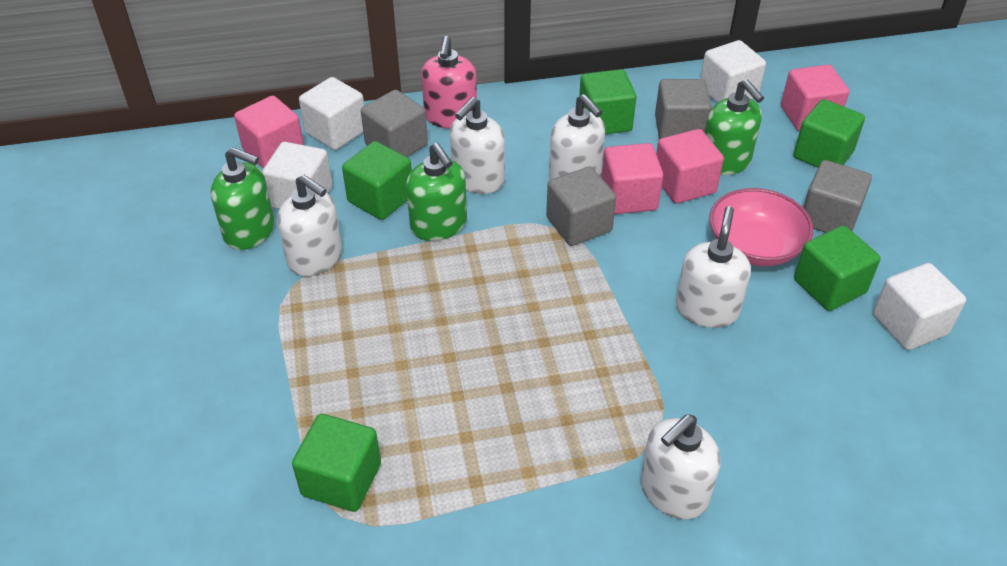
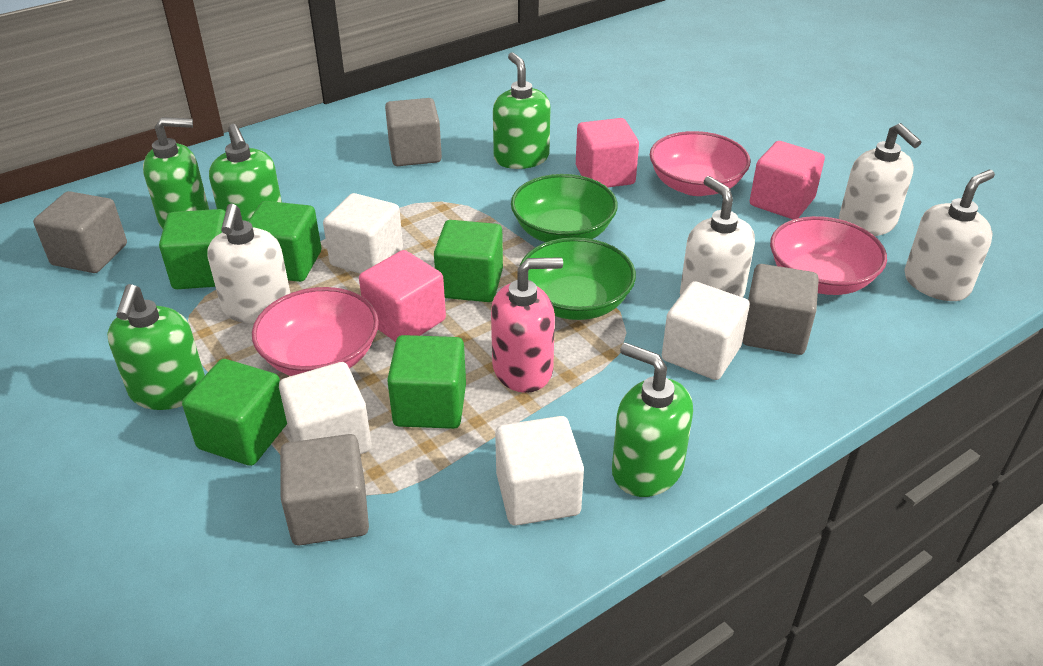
green bowl: 0 -> 2
green soap dispenser: 3 -> 5
pink bowl: 1 -> 3
pink cube: 4 -> 3
white soap dispenser: 5 -> 4

